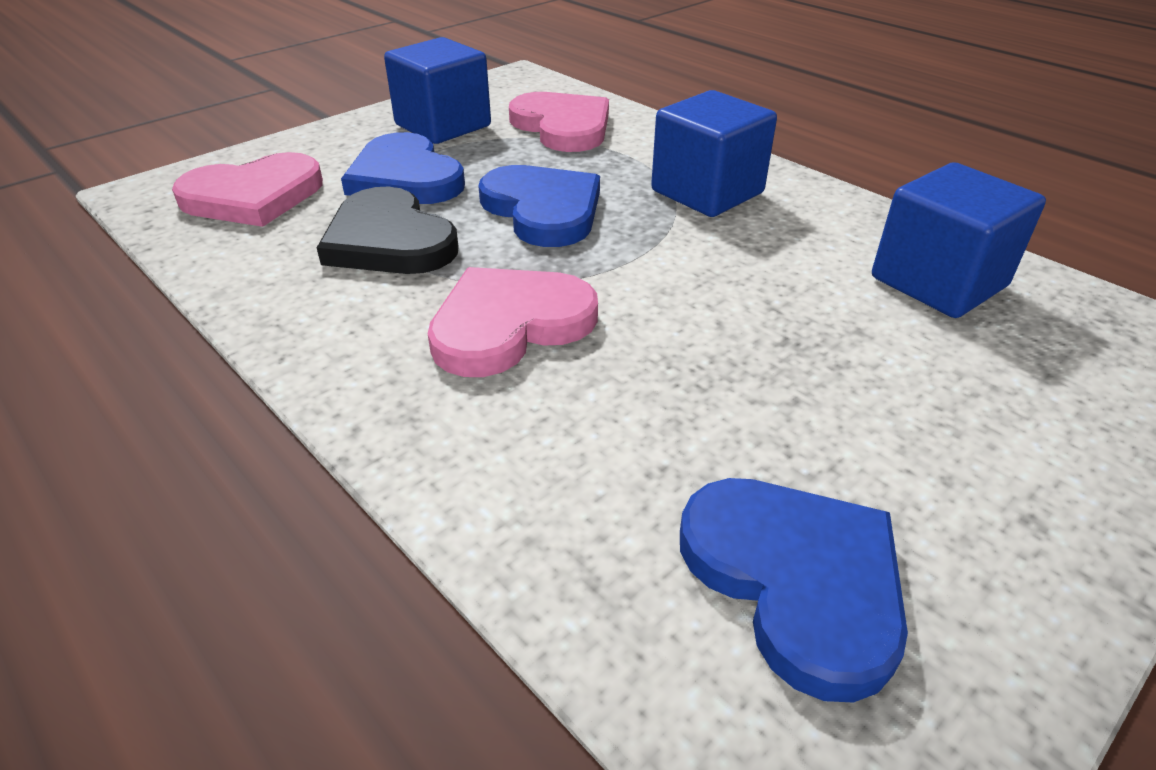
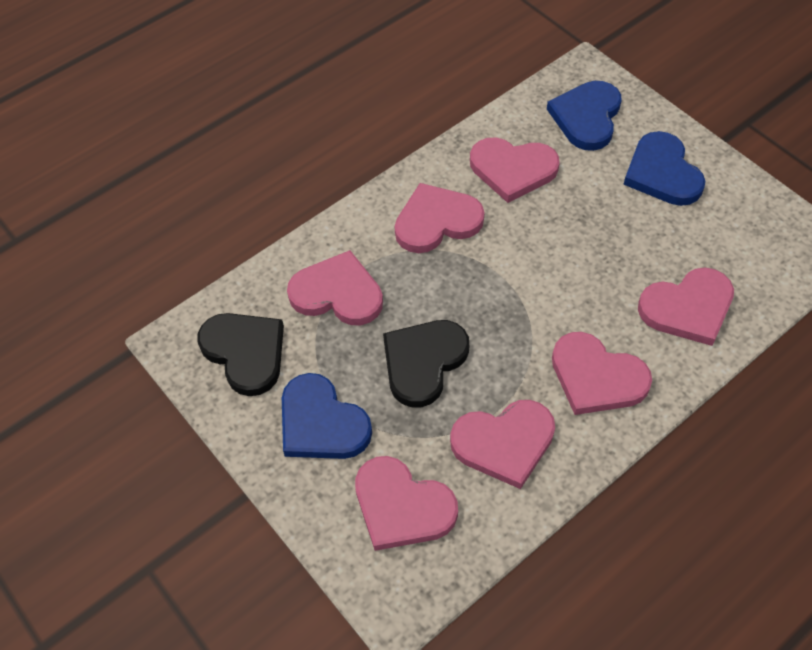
black heart: 1 -> 2
blue cube: 3 -> 0
pink heart: 3 -> 7

